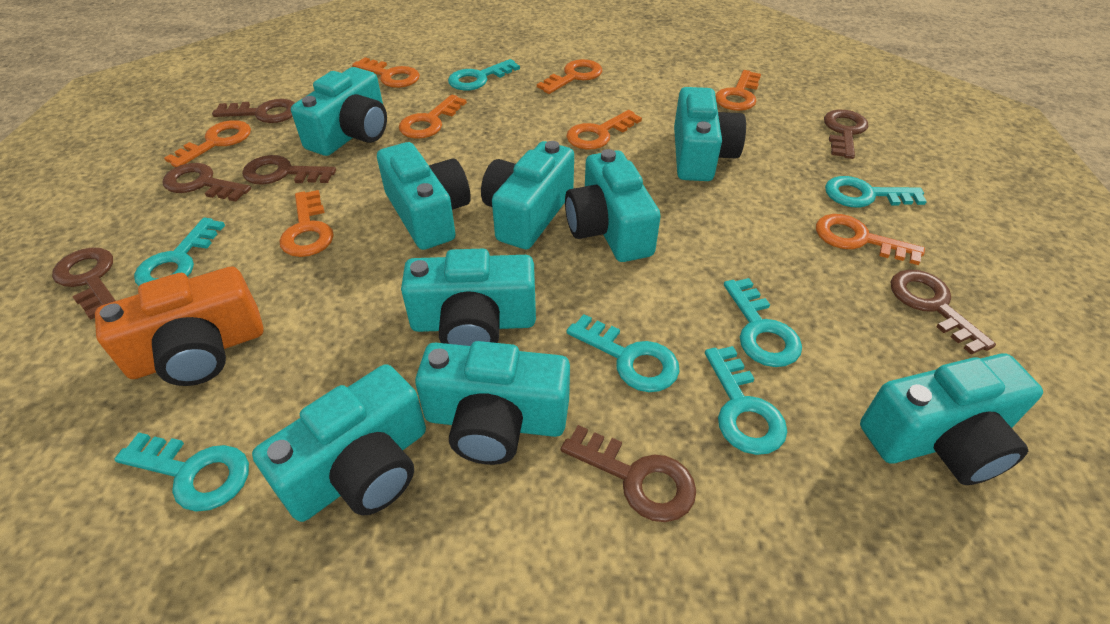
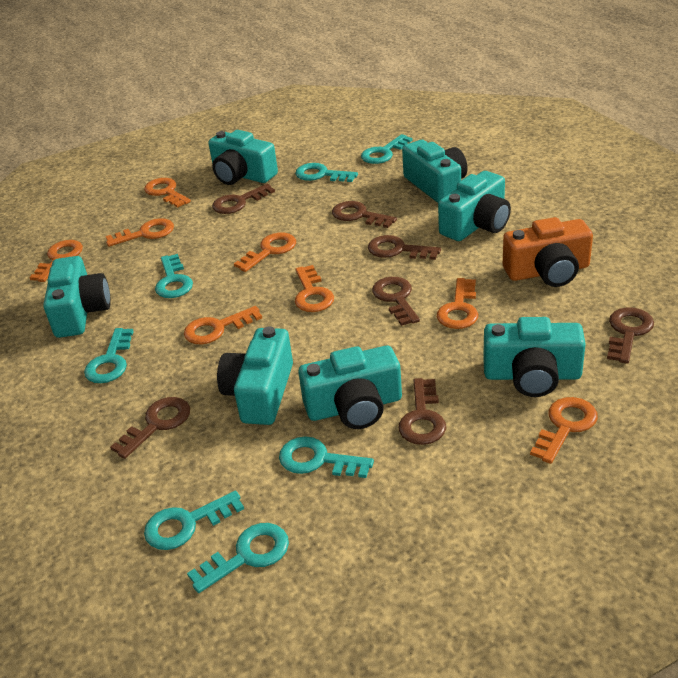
turquoise camera: 9 -> 7

